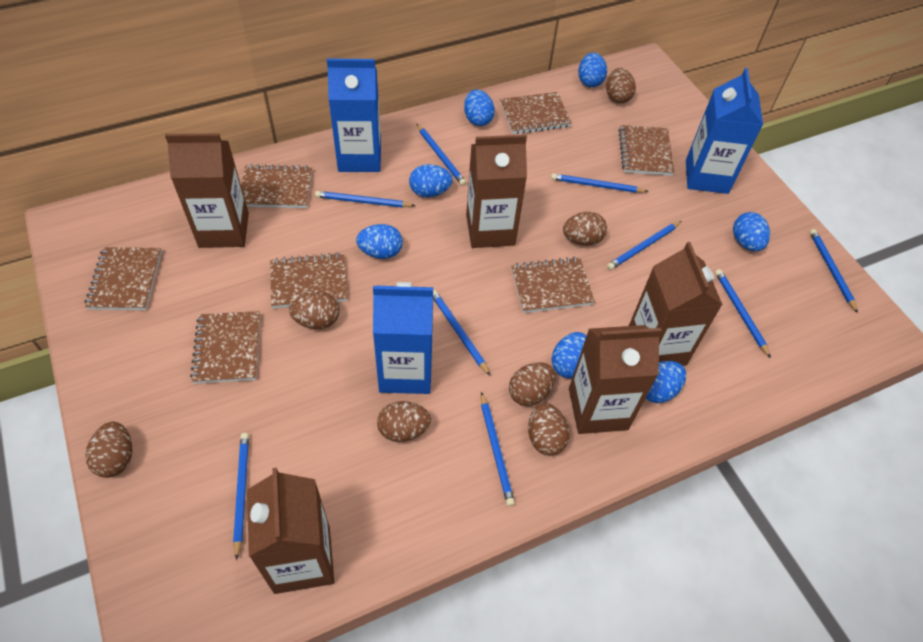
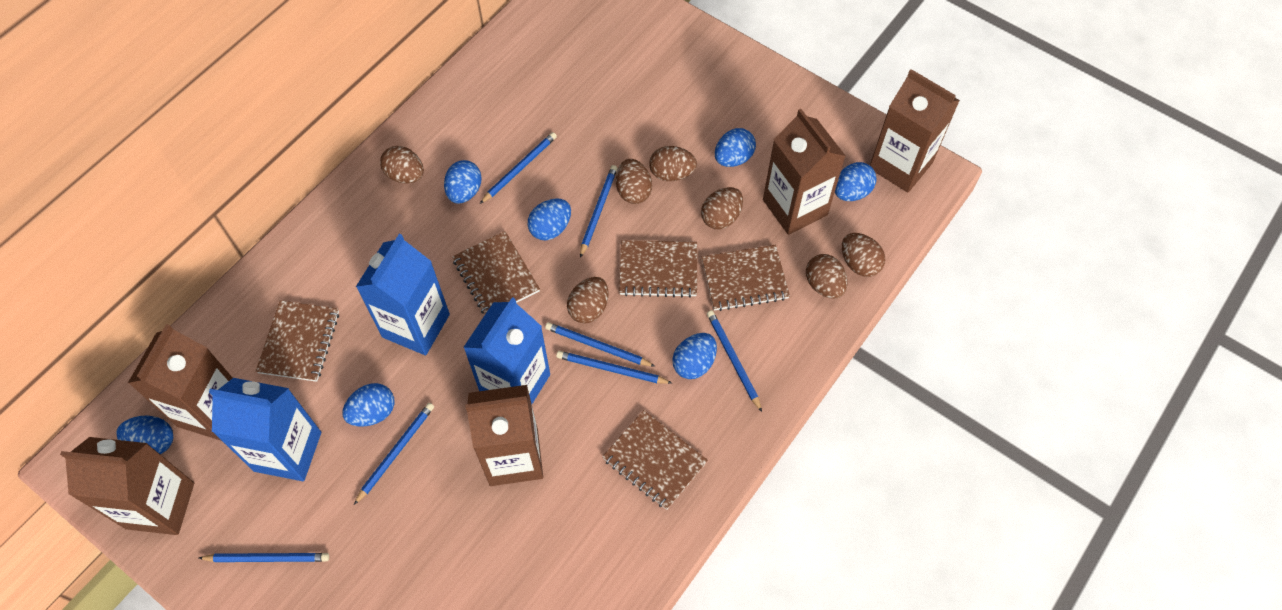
blue pencil: 9 -> 7
brown notebook: 7 -> 5

